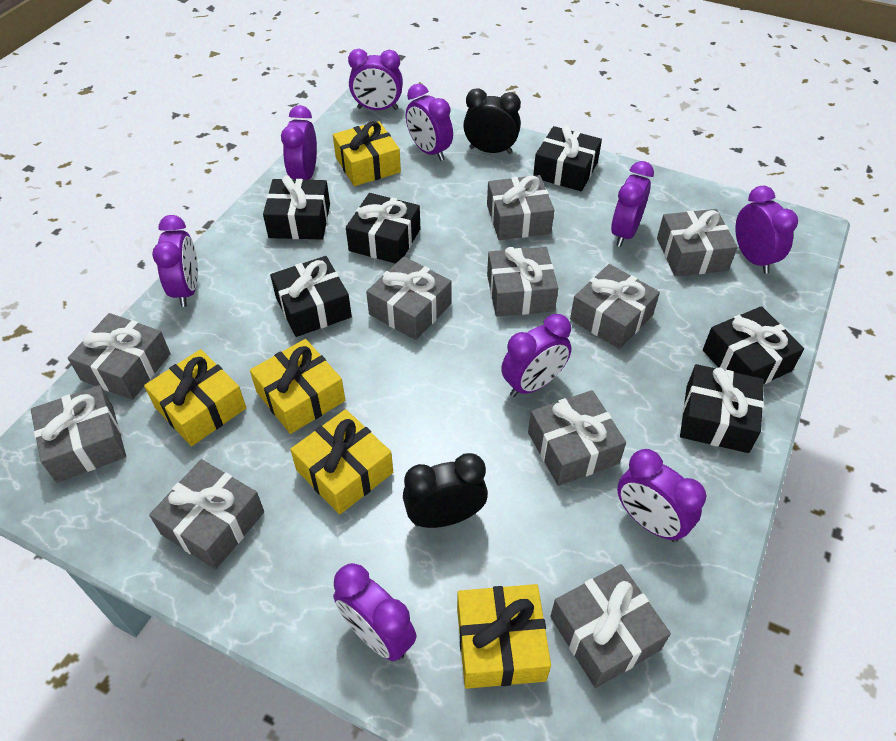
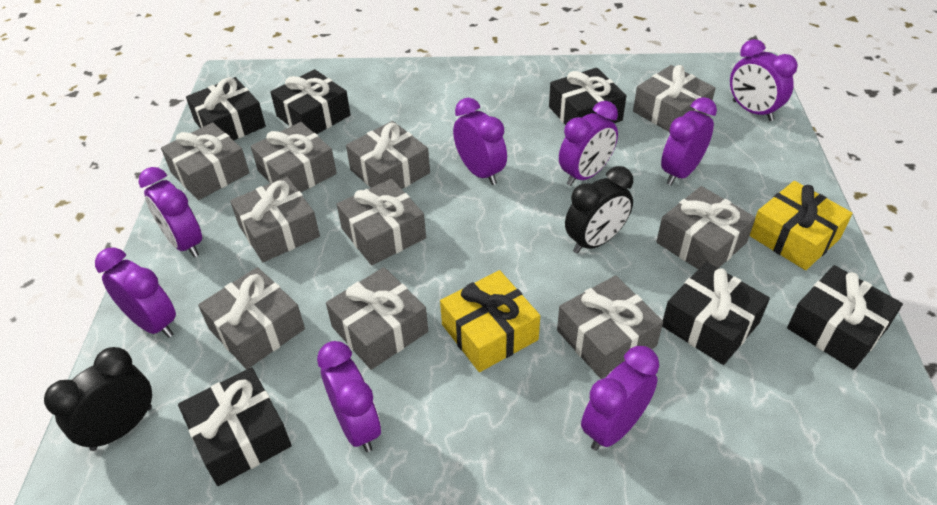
purple clock: 9 -> 8
yellow gift: 5 -> 2

